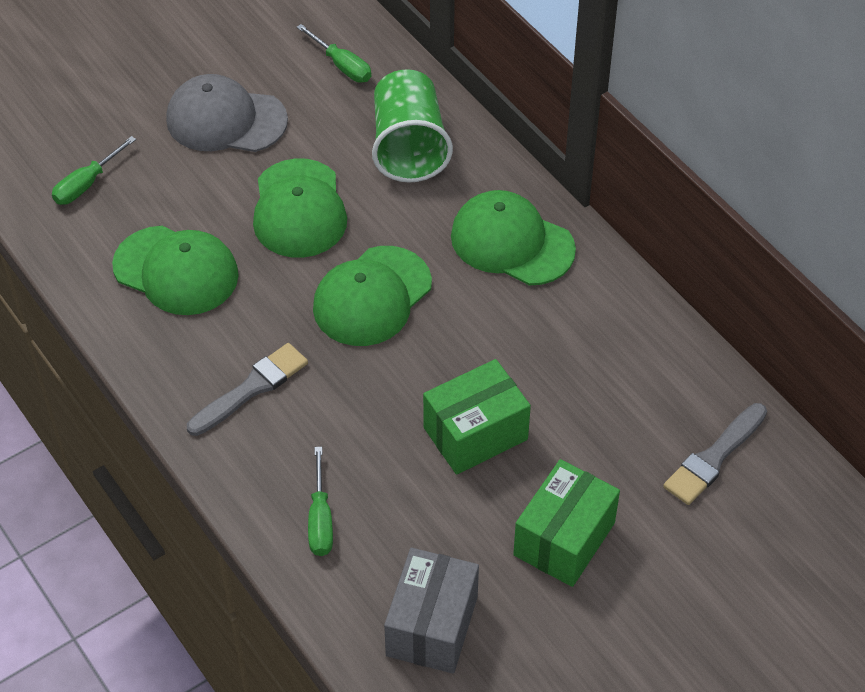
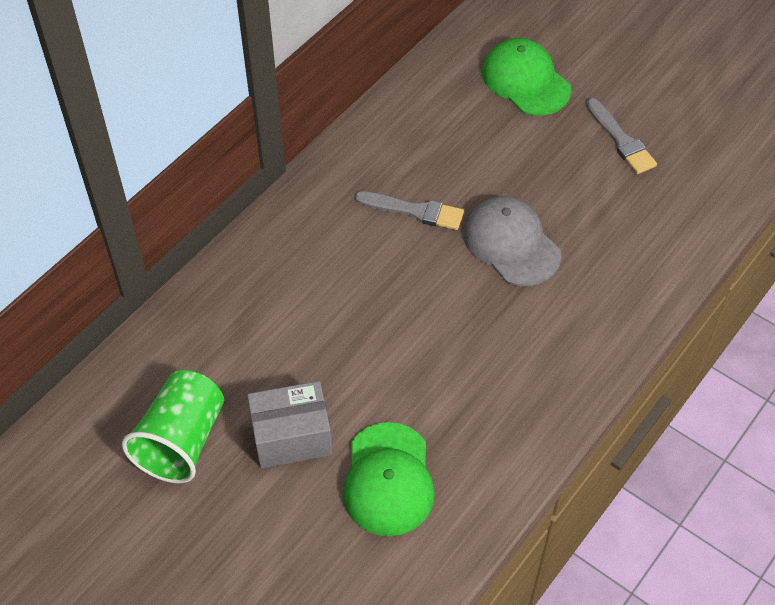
green box: 2 -> 0
green cap: 4 -> 2
green screwdriver: 3 -> 0

